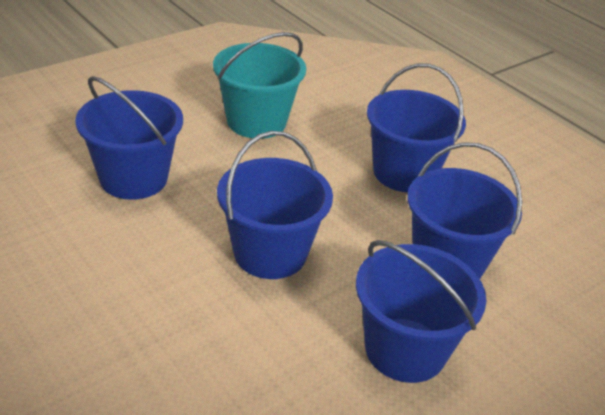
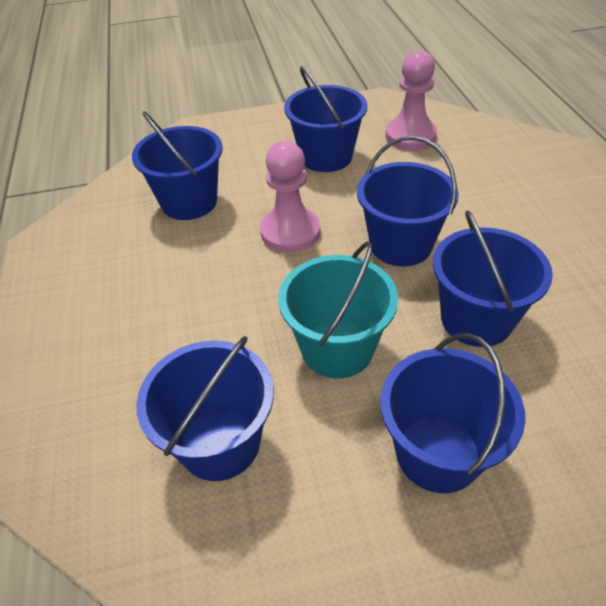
blue bucket: 5 -> 6
pink pawn: 0 -> 2

